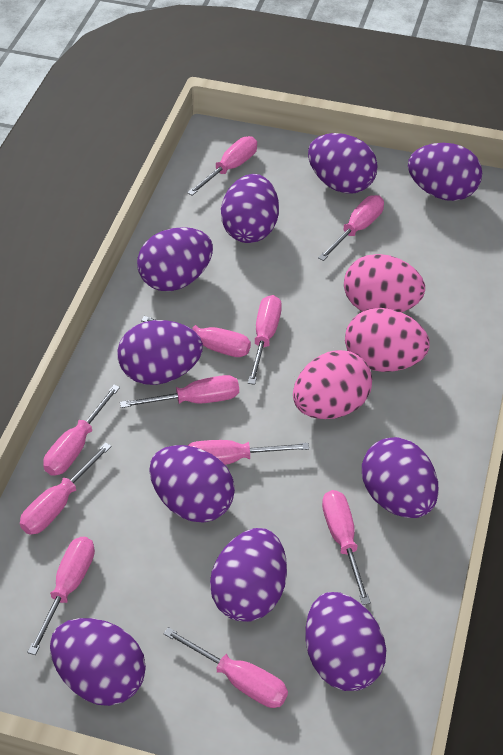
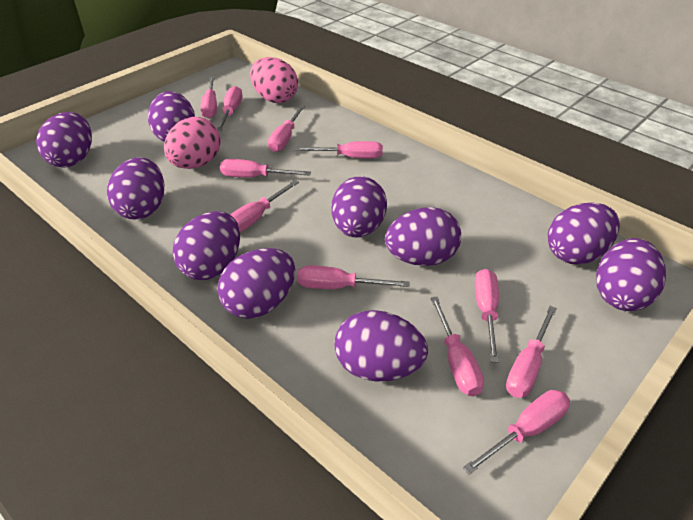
pink egg: 3 -> 2

